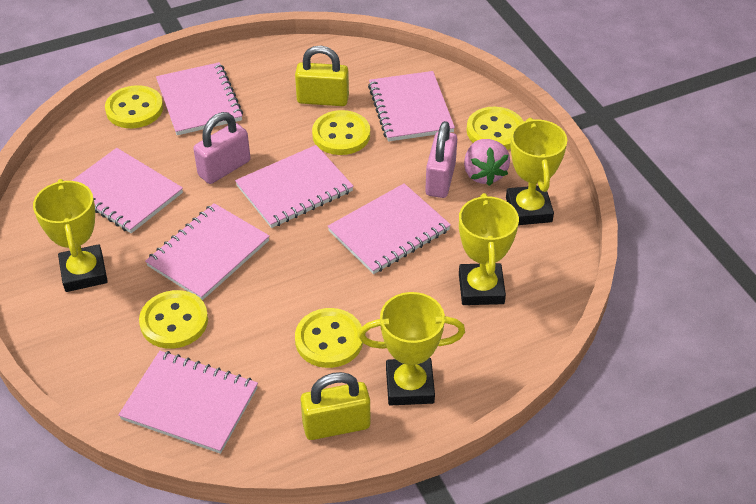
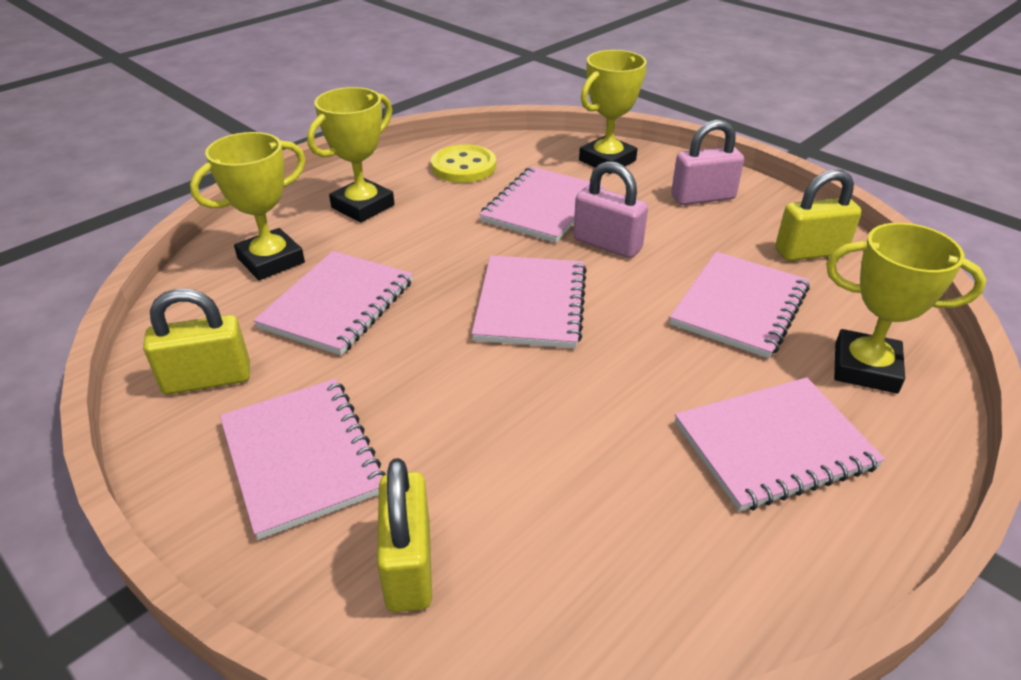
pink notebook: 7 -> 6
pink strawberry: 1 -> 0
yellow button: 5 -> 1
yellow padlock: 2 -> 3

